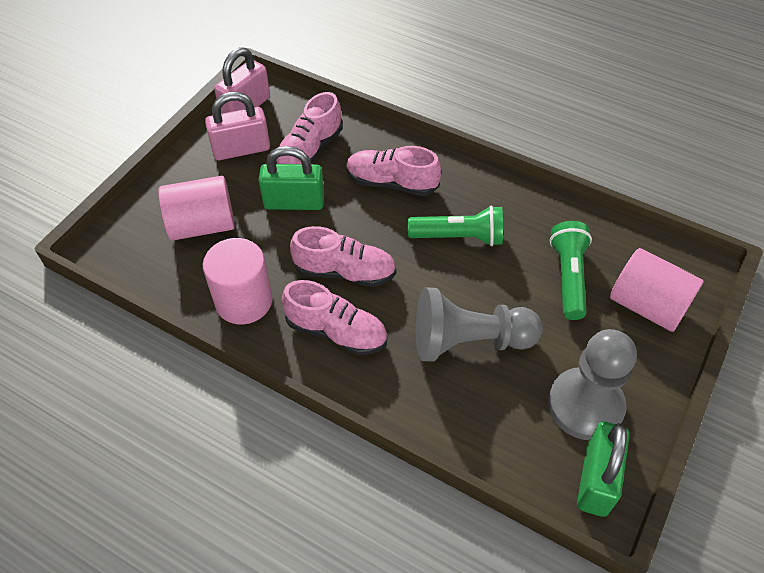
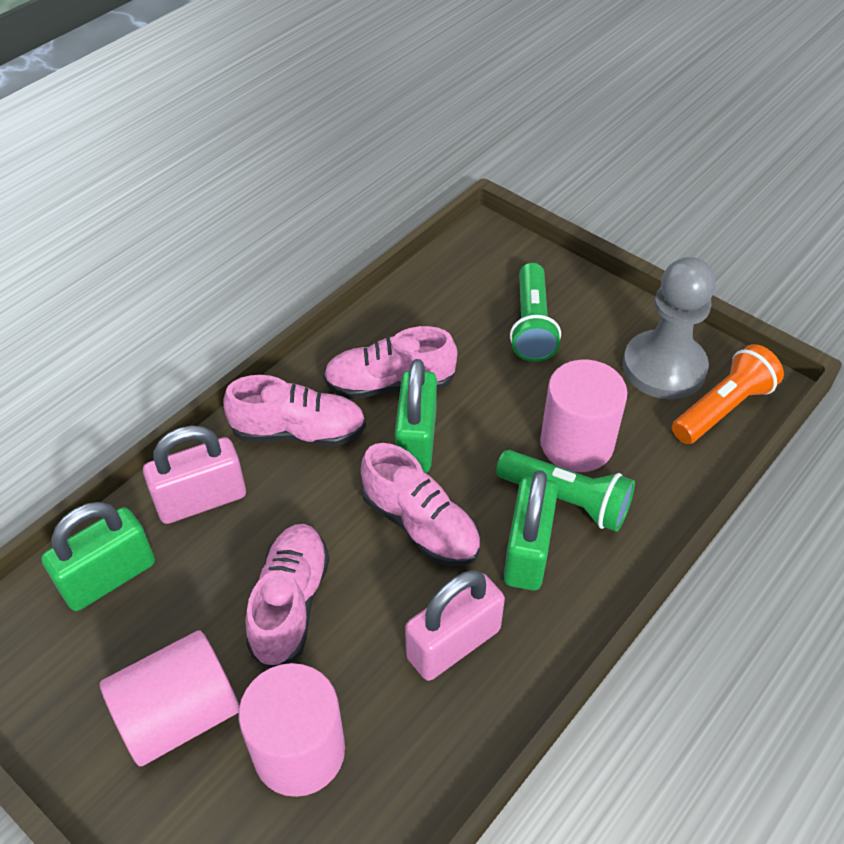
green padlock: 2 -> 3
grey pawn: 2 -> 1
orange flashlight: 0 -> 1

